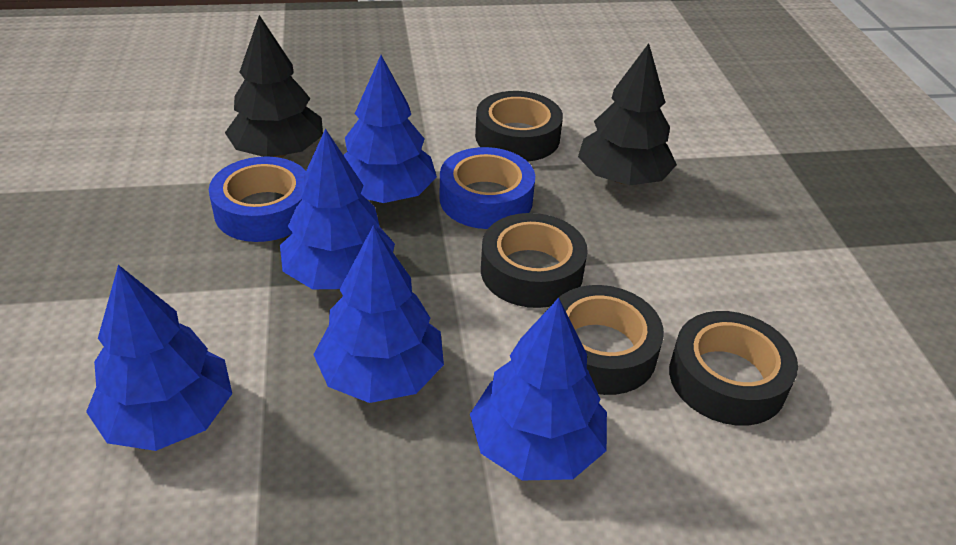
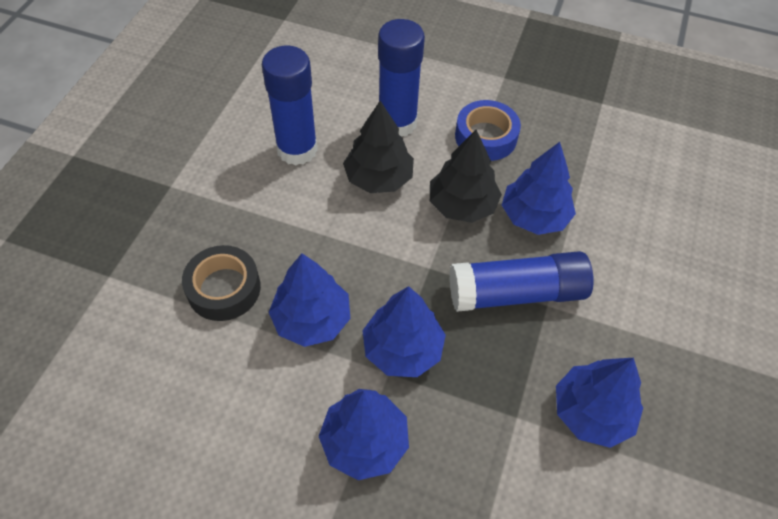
black tape: 4 -> 1
blue glue stick: 0 -> 3
blue tape: 2 -> 1

